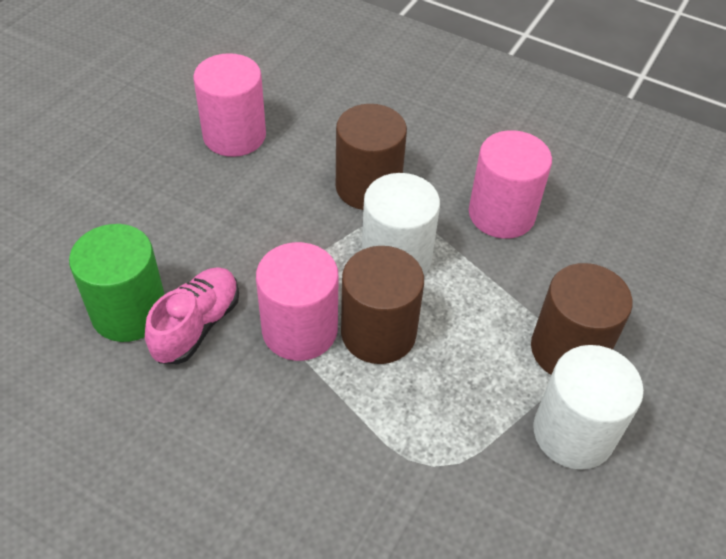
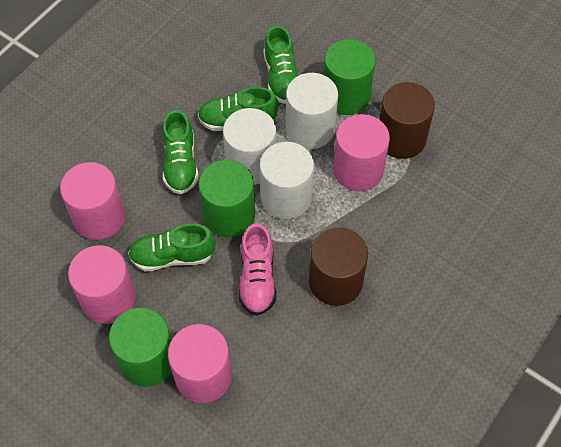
brown cylinder: 3 -> 2
green cylinder: 1 -> 3
green shoe: 0 -> 4
pink cylinder: 3 -> 4
white cylinder: 2 -> 3

